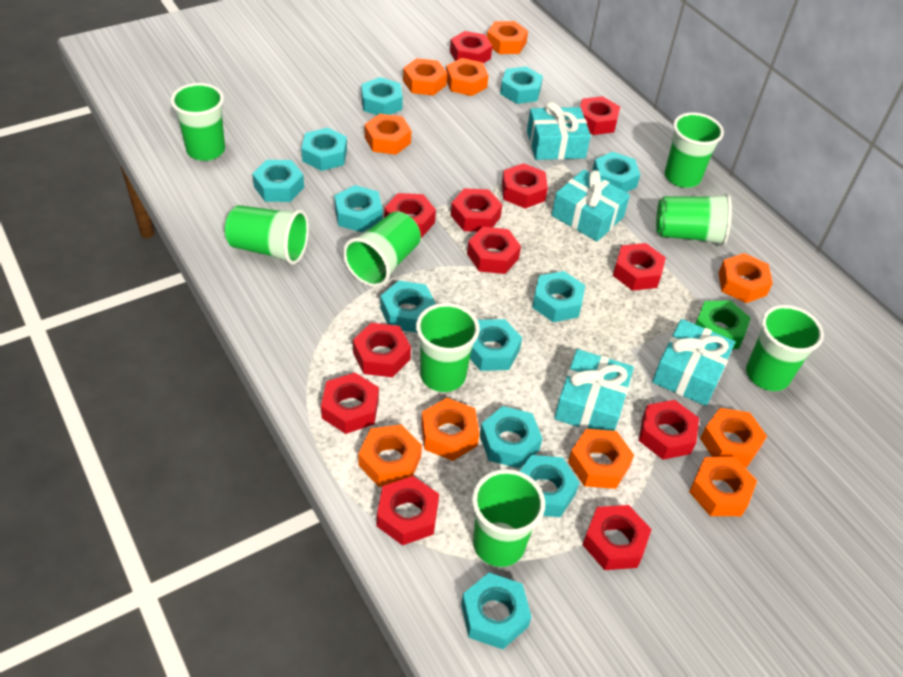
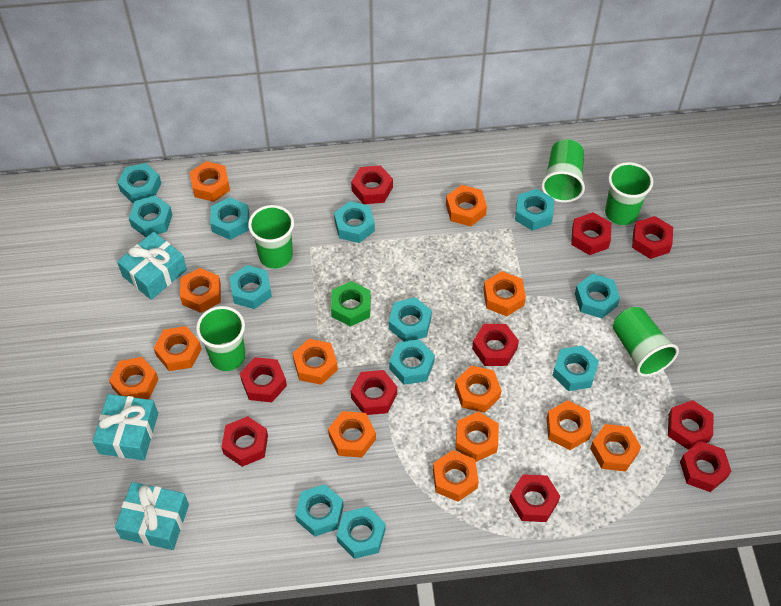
green cup: 8 -> 5
orange nut: 10 -> 13
red nut: 12 -> 10
turquoise gift: 4 -> 3

